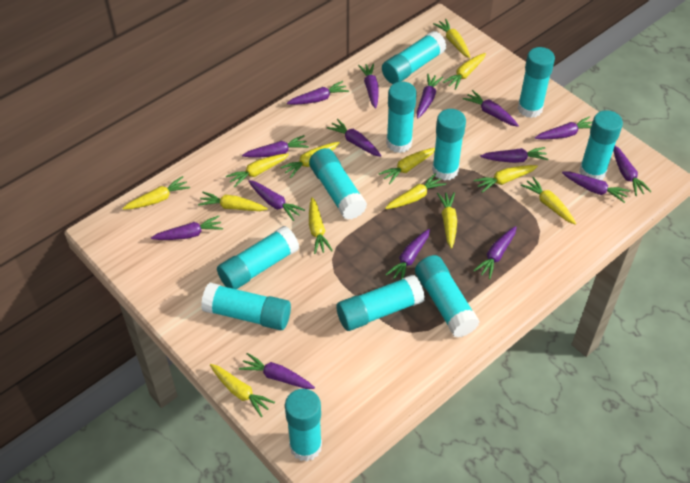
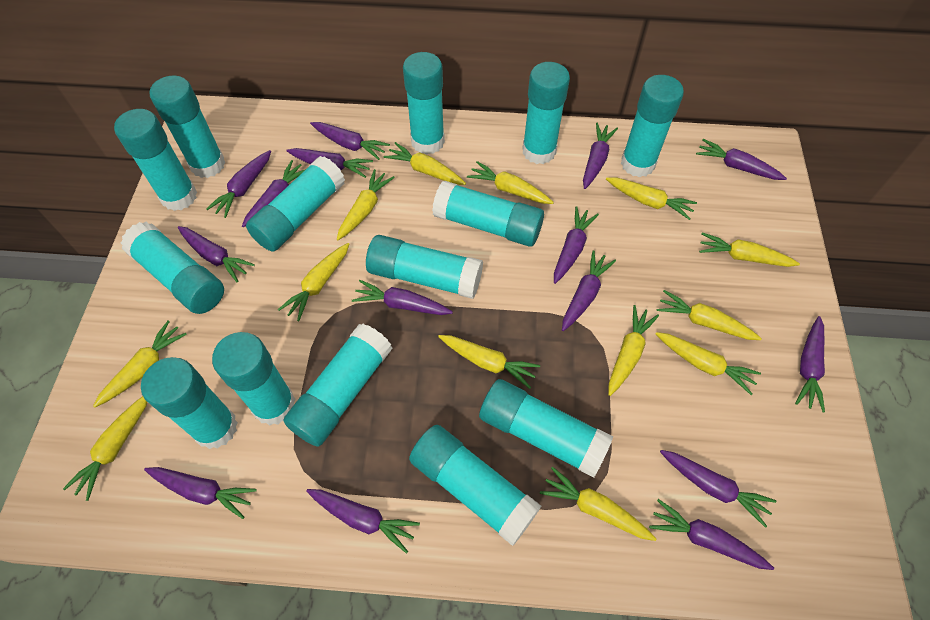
turquoise glue stick: 11 -> 14

